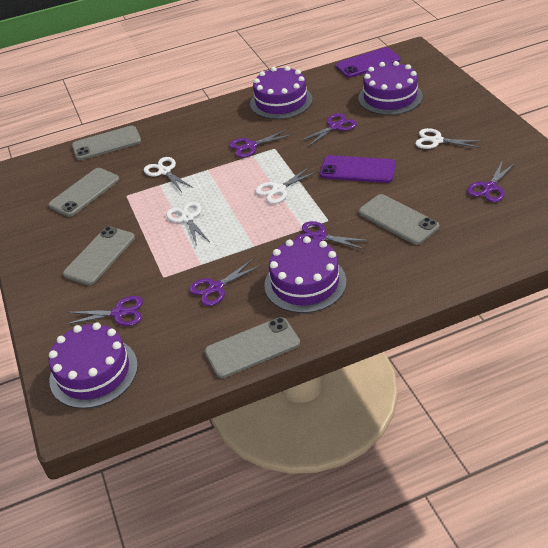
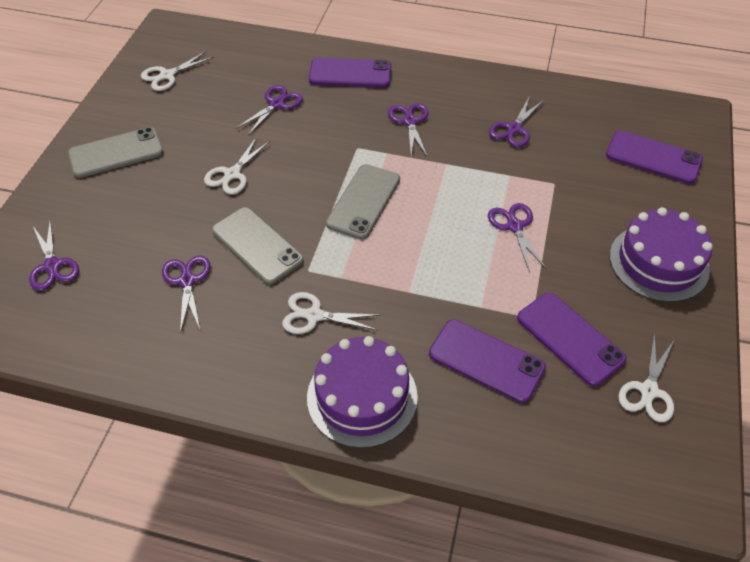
grey phone: 5 -> 3
purple cake: 4 -> 2
purple phone: 2 -> 4

